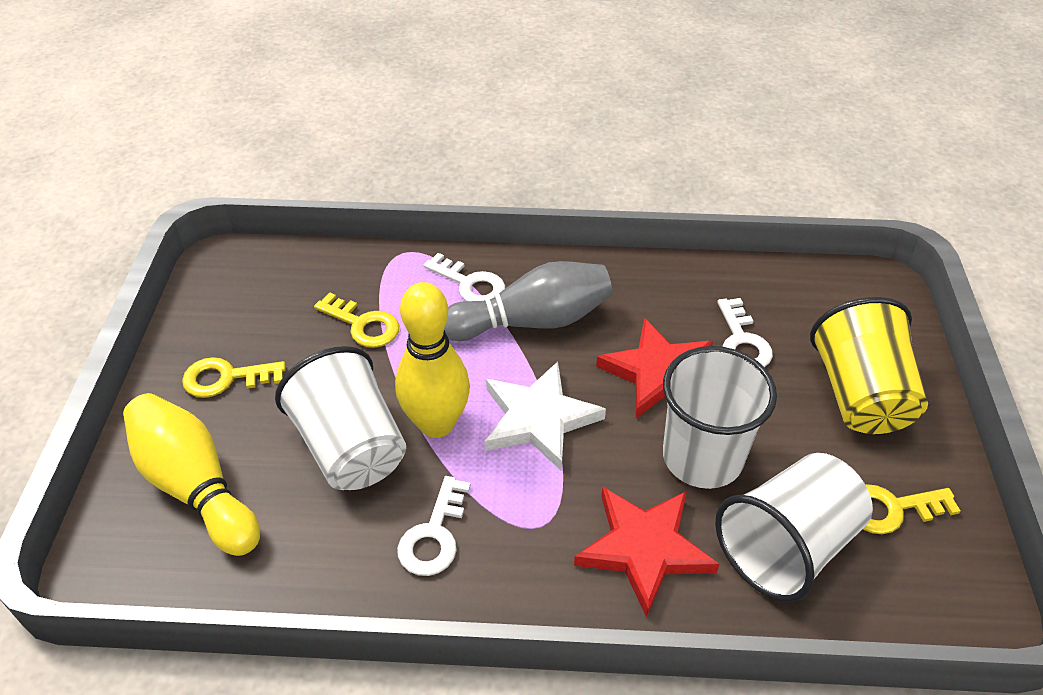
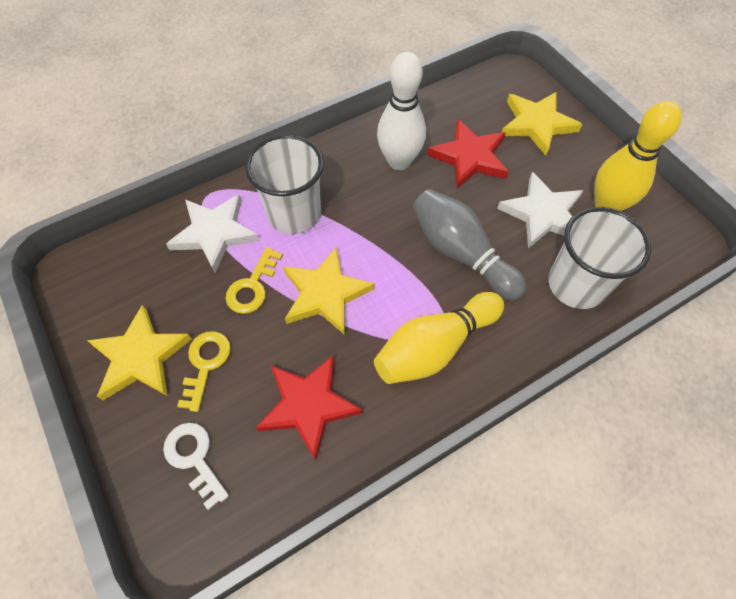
white bowling pin: 0 -> 1
white cup: 3 -> 2
white key: 3 -> 1
white star: 1 -> 2
yellow cup: 1 -> 0
yellow key: 3 -> 2
yellow star: 0 -> 3

